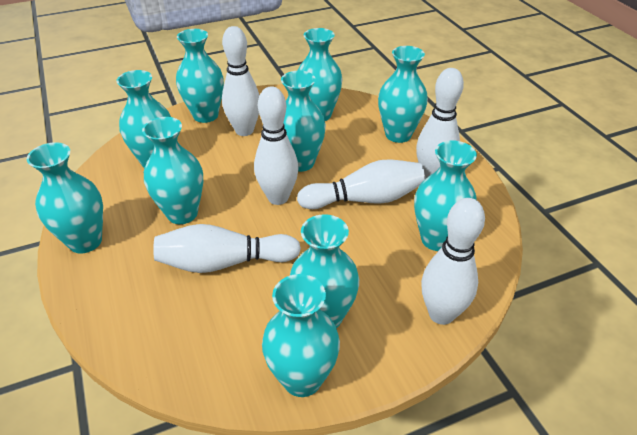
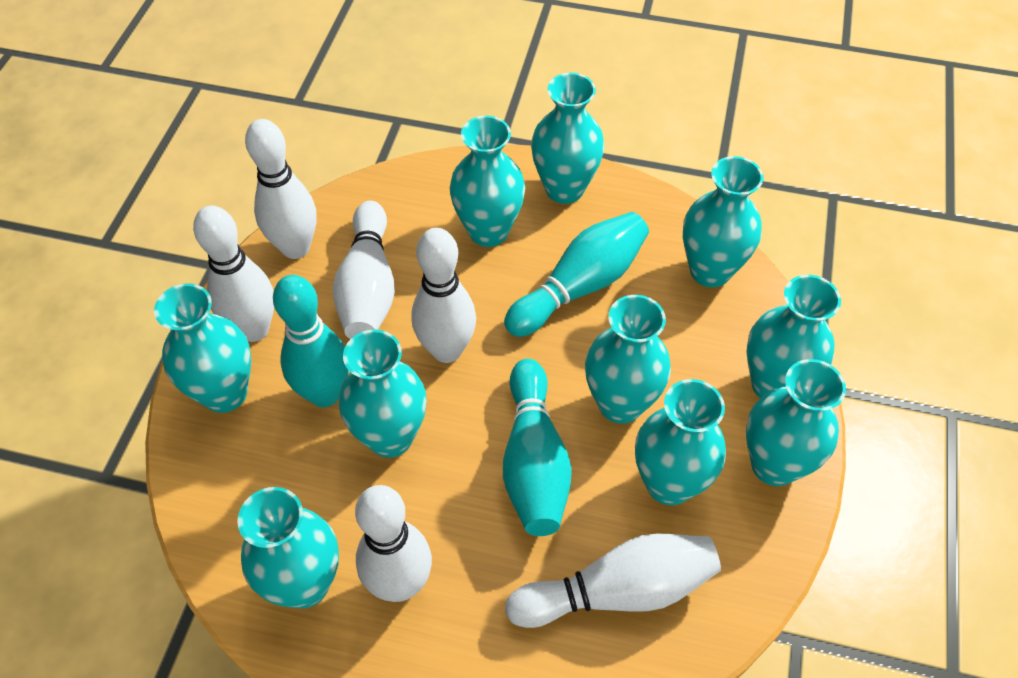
turquoise bowling pin: 0 -> 3

